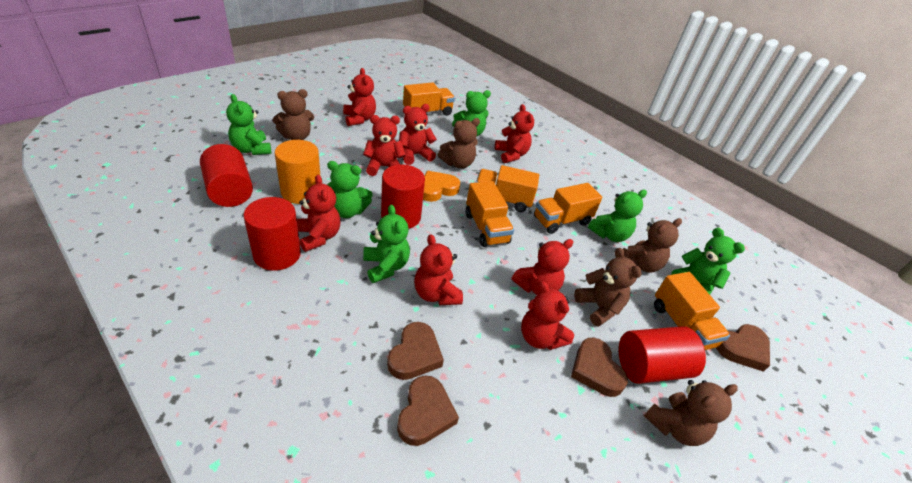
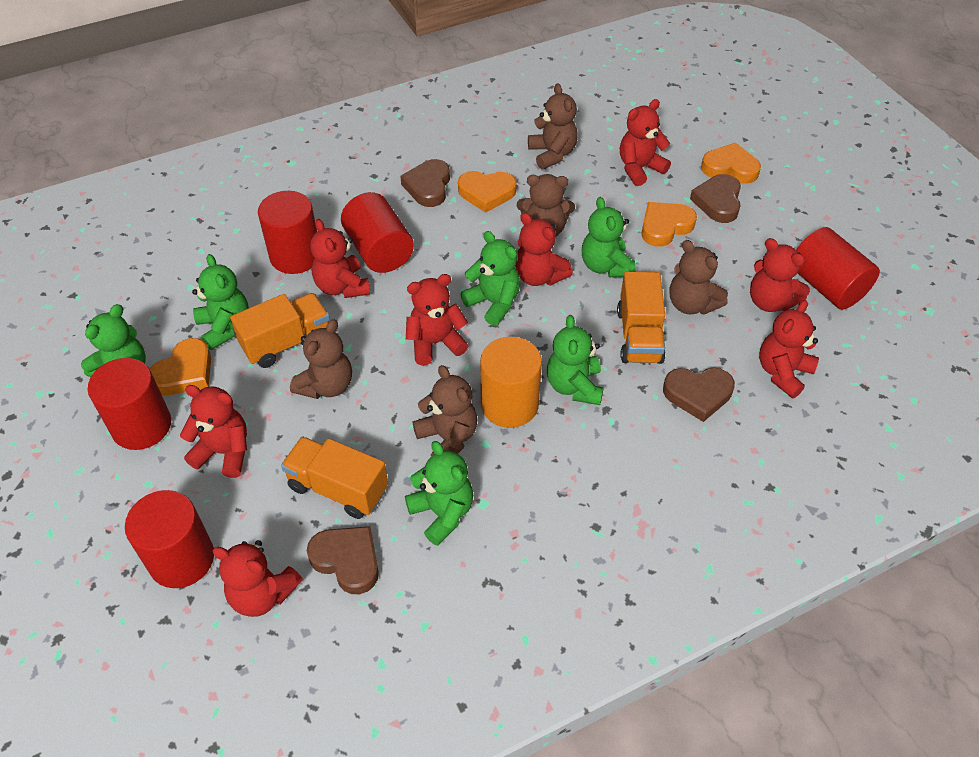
orange heart: 1 -> 4
orange truck: 5 -> 3
red cylinder: 4 -> 5

